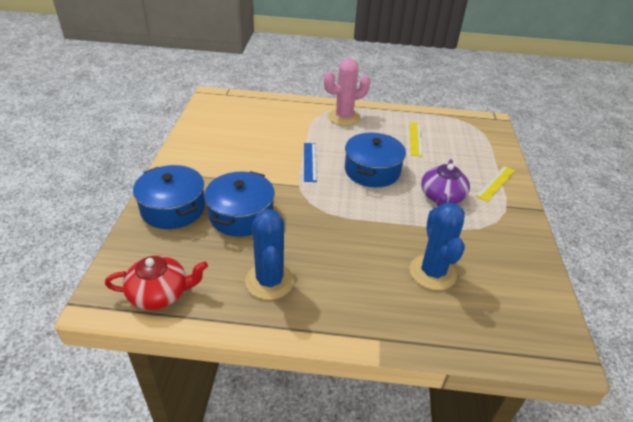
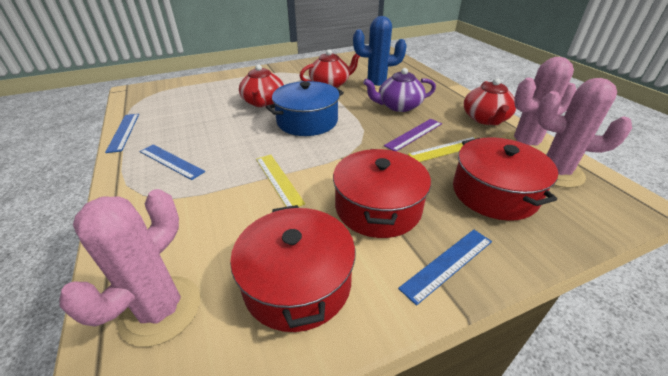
blue cactus: 2 -> 1
blue pot: 3 -> 1
blue ruler: 1 -> 3
pink cactus: 1 -> 3
purple ruler: 0 -> 1
red pot: 0 -> 3
red teapot: 1 -> 3

